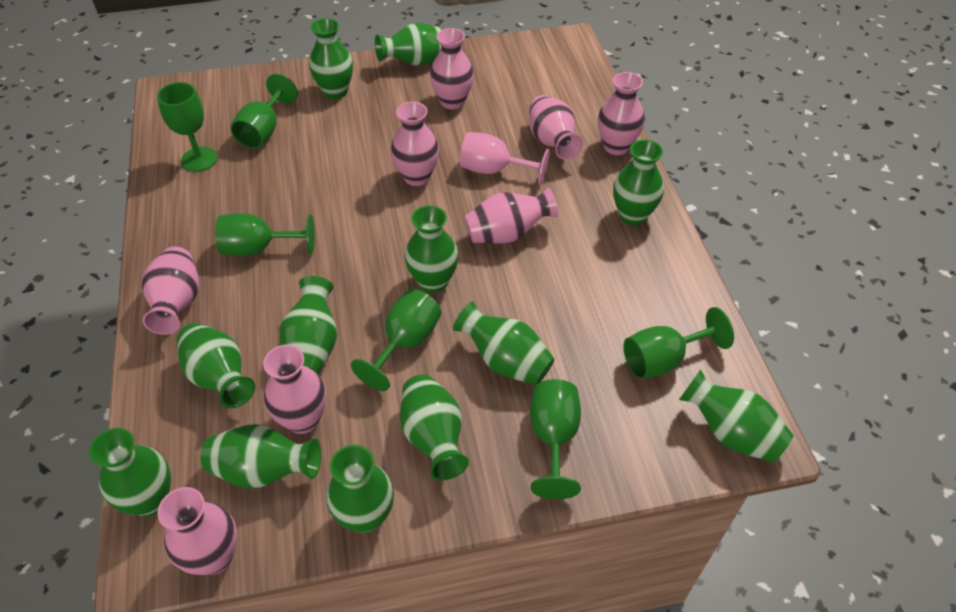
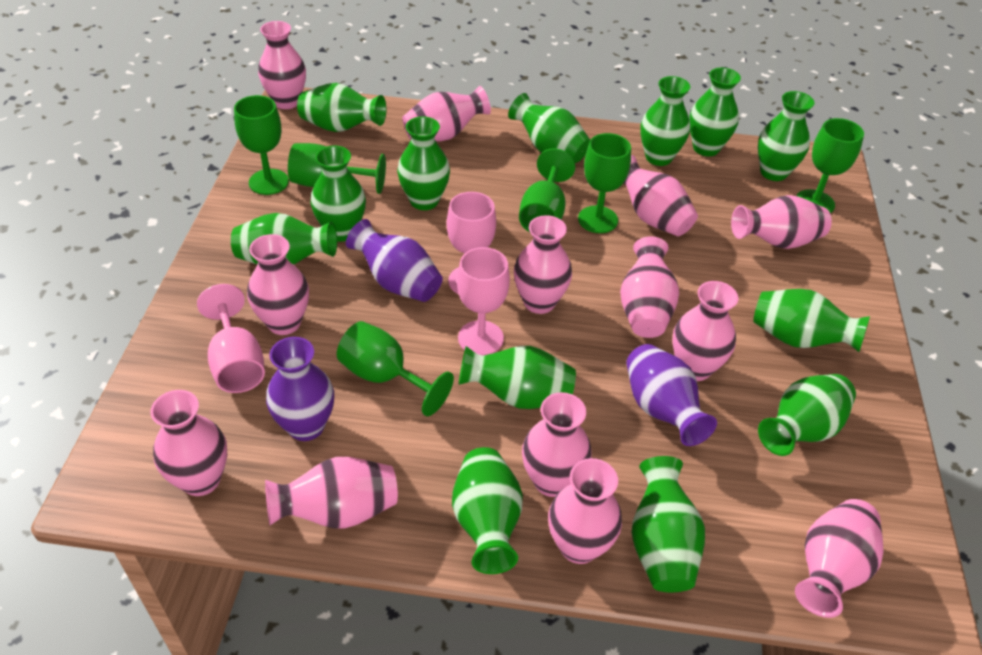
green vase: 12 -> 13
pink goblet: 1 -> 3
pink vase: 8 -> 13
purple vase: 0 -> 3

